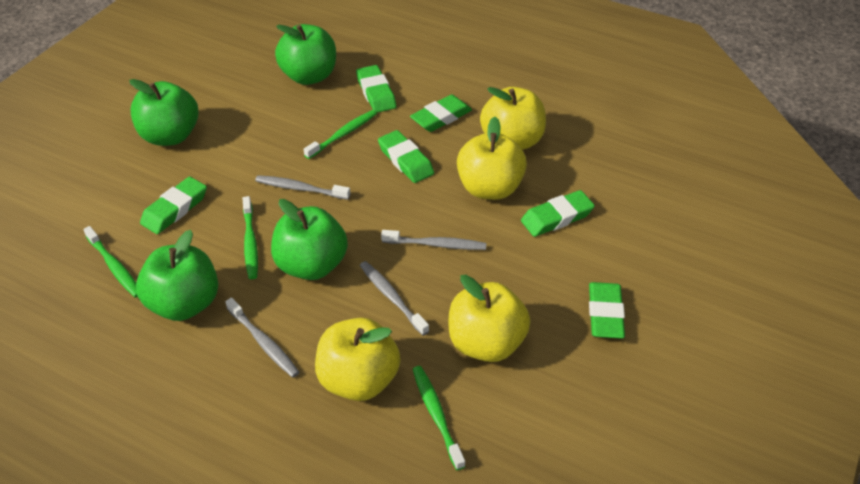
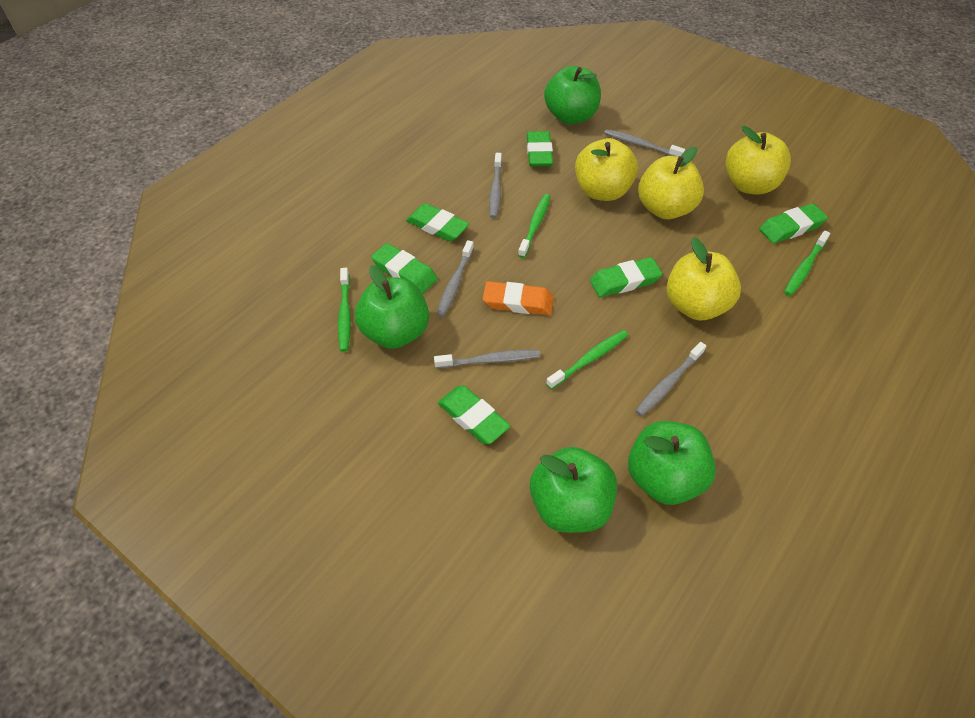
grey toothbrush: 4 -> 5
orange eraser: 0 -> 1

